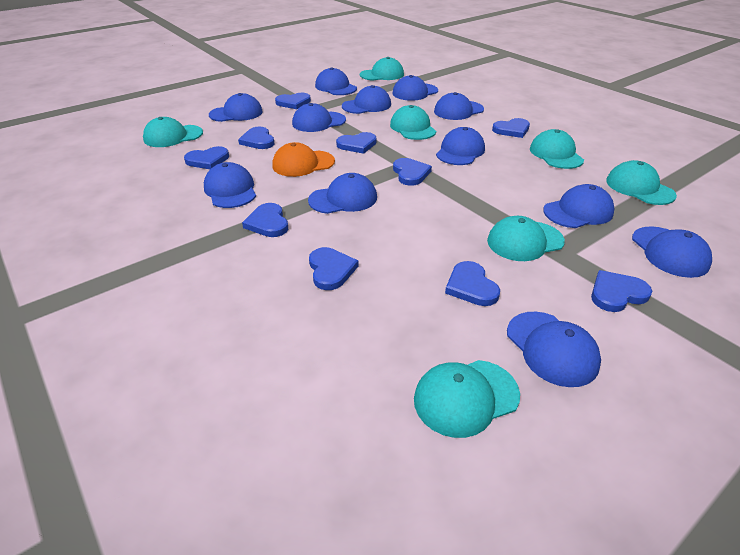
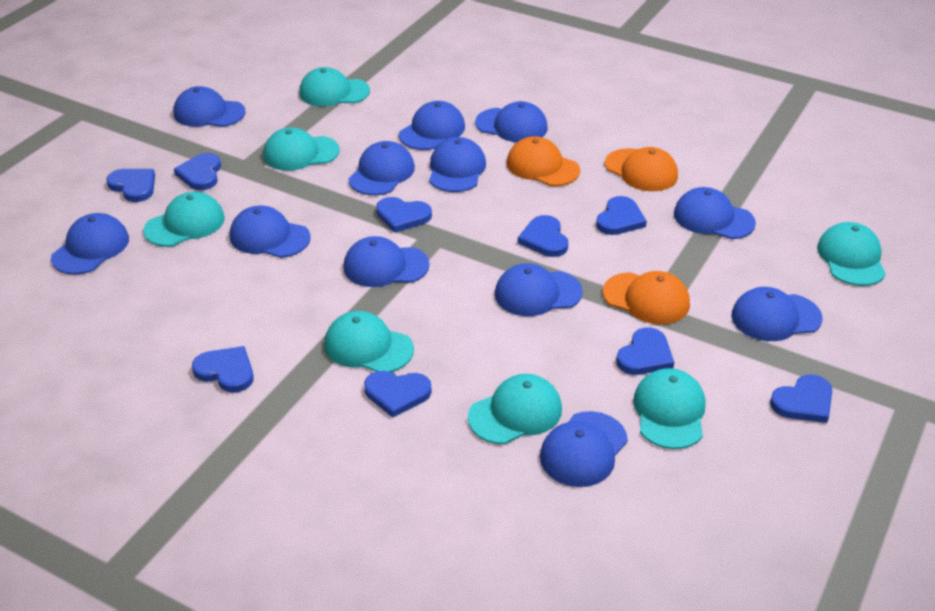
blue heart: 10 -> 9
orange cap: 1 -> 3

